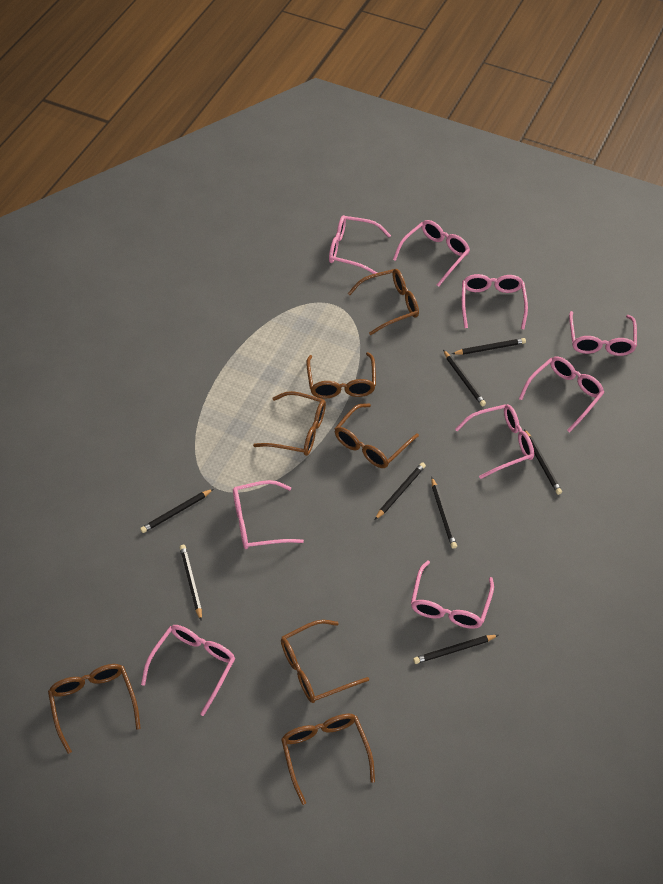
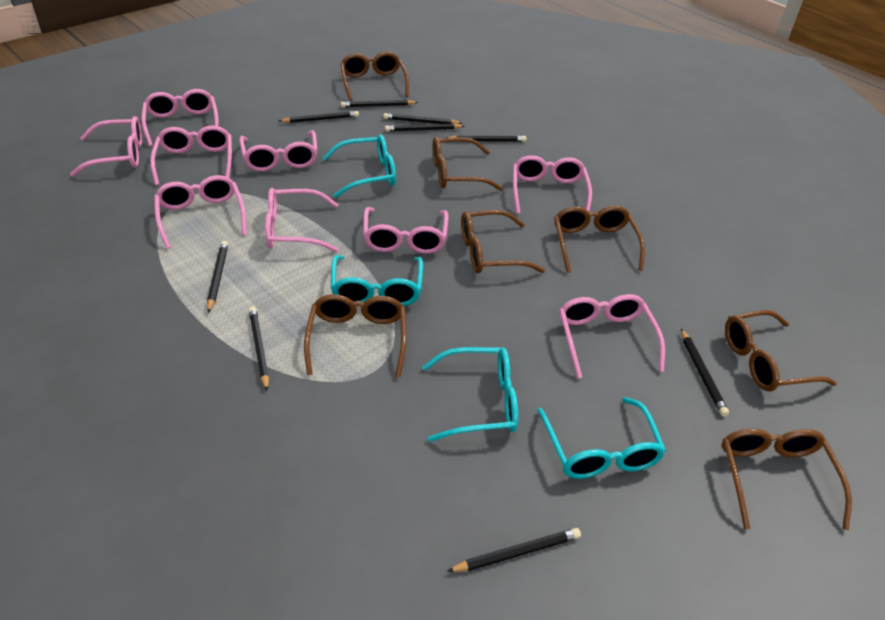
black pencil: 8 -> 9
turquoise glasses: 0 -> 4

